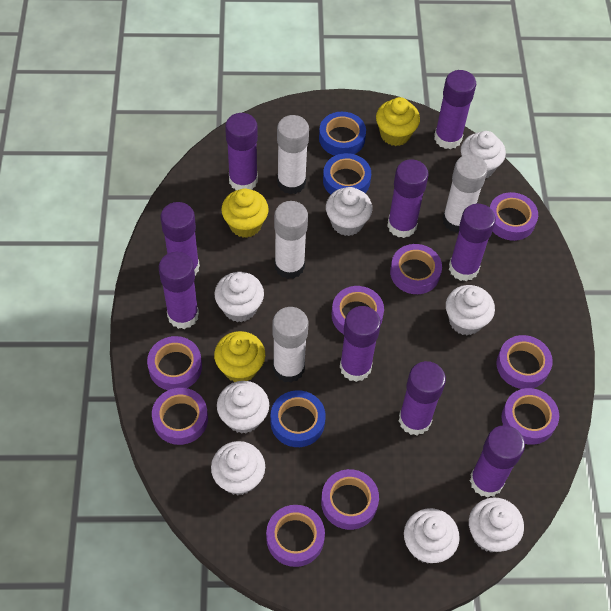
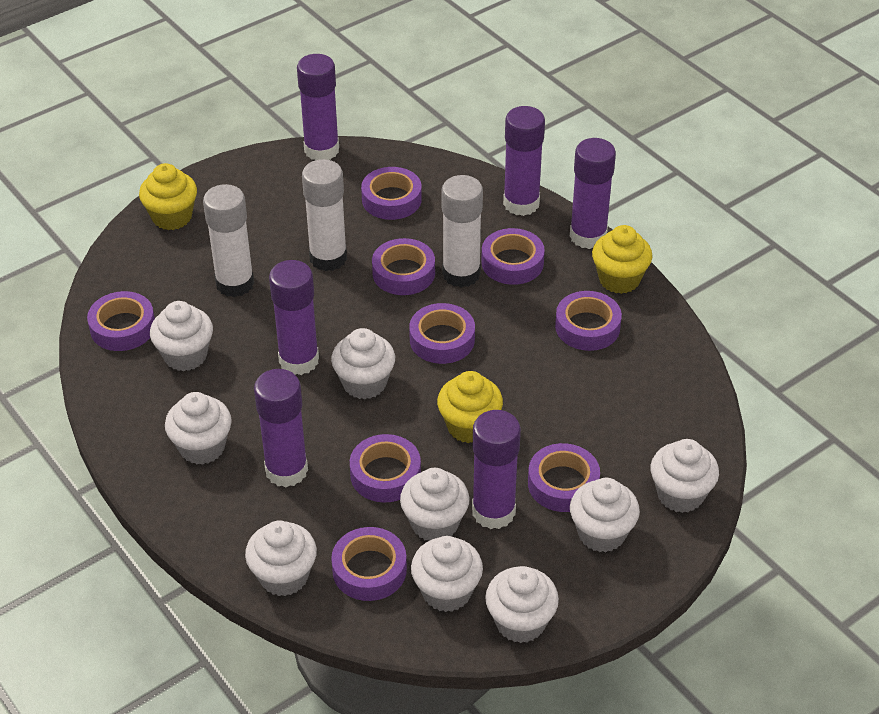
blue tape: 3 -> 0
purple glue stick: 9 -> 6
white cupcake: 8 -> 9
white glue stick: 4 -> 3

